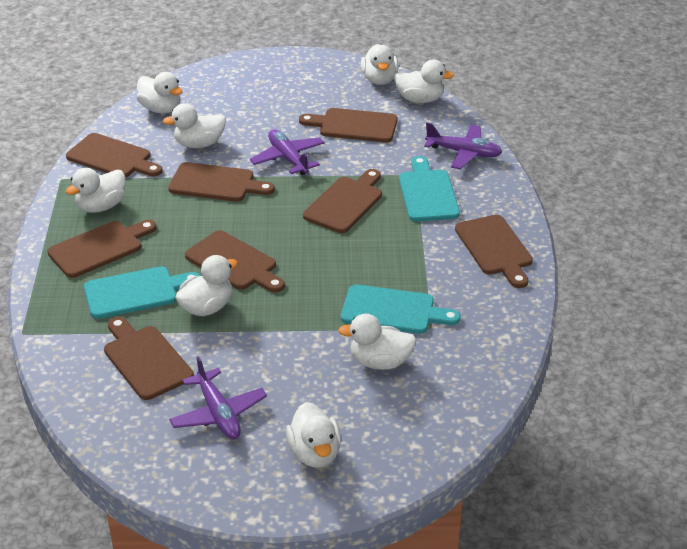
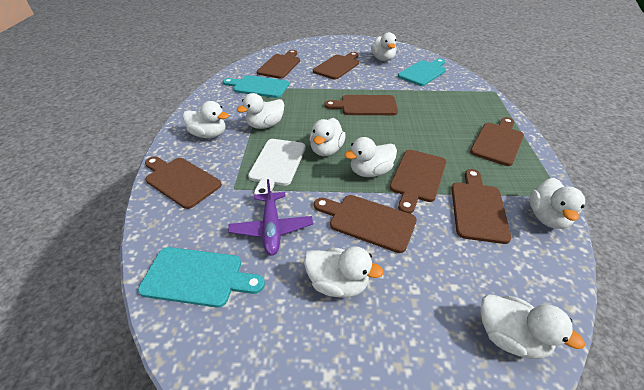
purple plane: 3 -> 1
white cutting board: 0 -> 1

